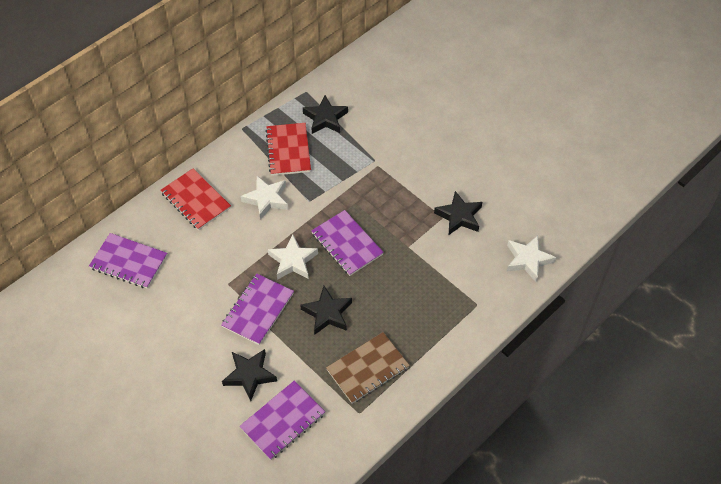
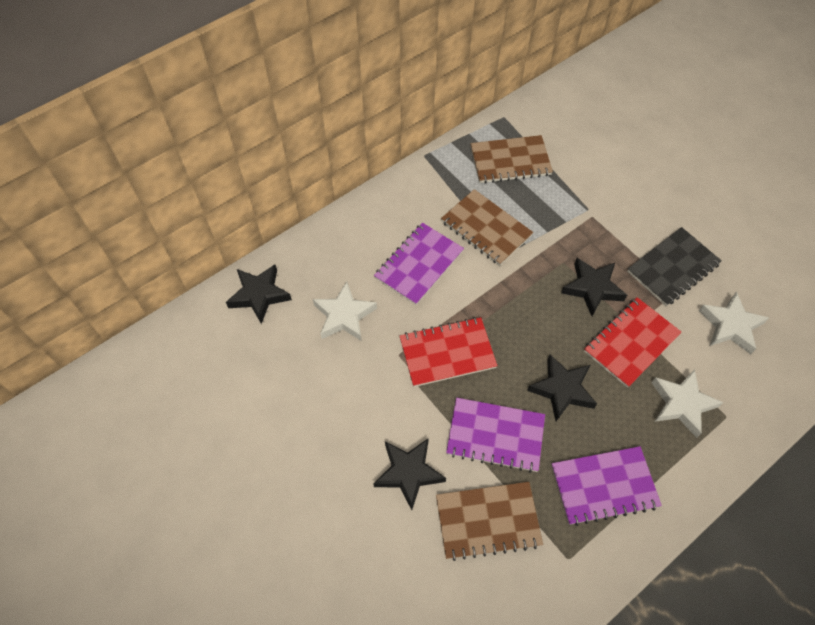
black notebook: 0 -> 1
brown notebook: 1 -> 3
purple notebook: 4 -> 3

